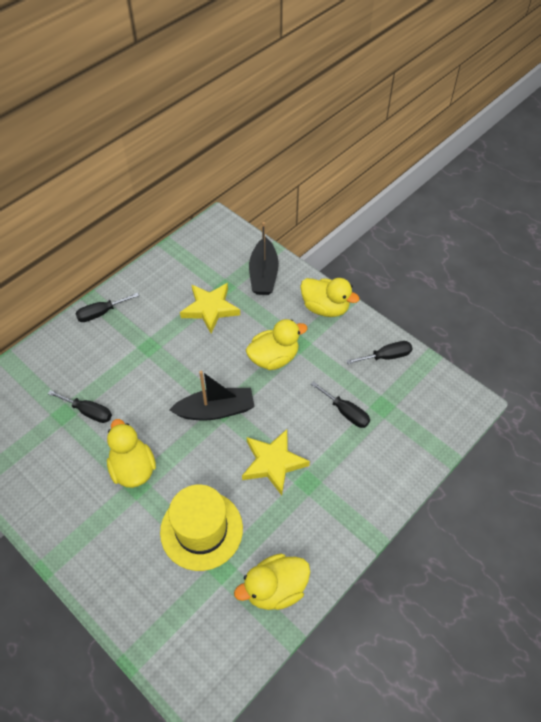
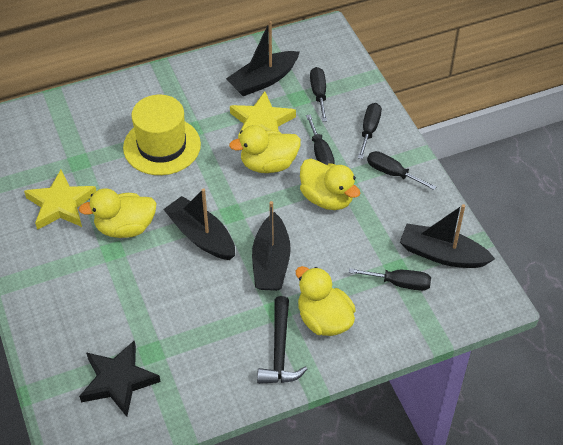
black boat: 2 -> 4
black hammer: 0 -> 1
black screwdriver: 4 -> 5
black star: 0 -> 1

